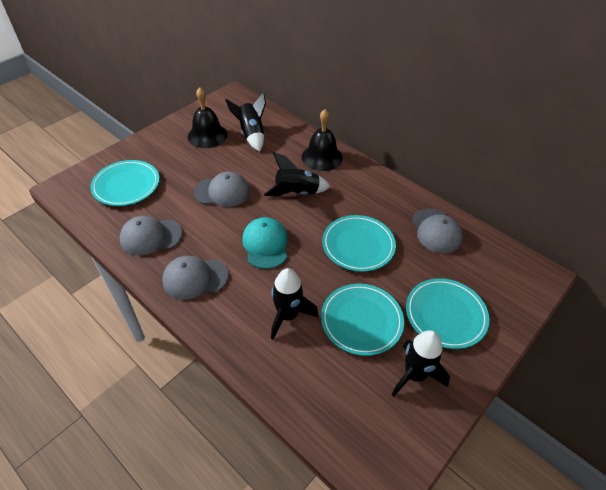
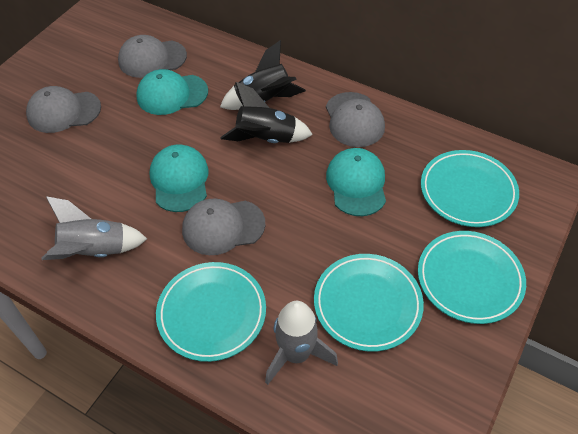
black bell: 2 -> 0
black rocket: 4 -> 2
grey rocket: 0 -> 2
turquoise cap: 1 -> 3

